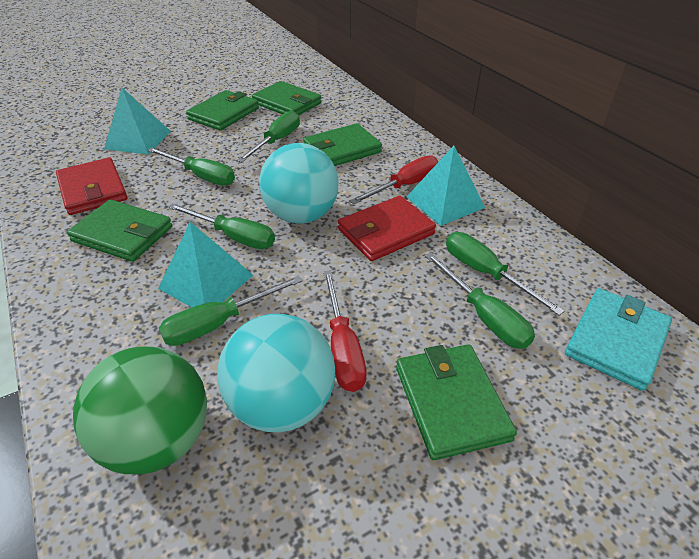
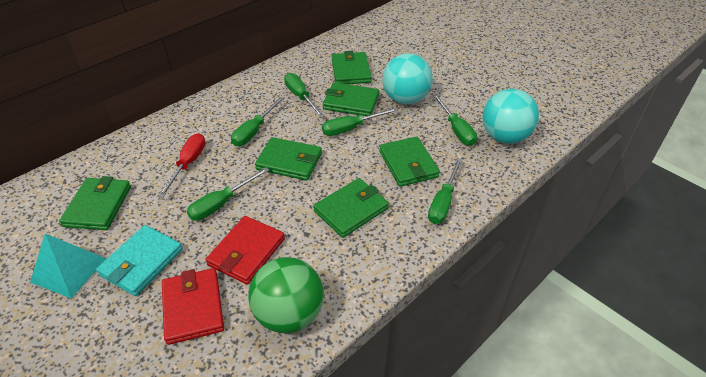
green wallet: 5 -> 6
red screwdriver: 2 -> 1
turquoise pyramid: 3 -> 1

